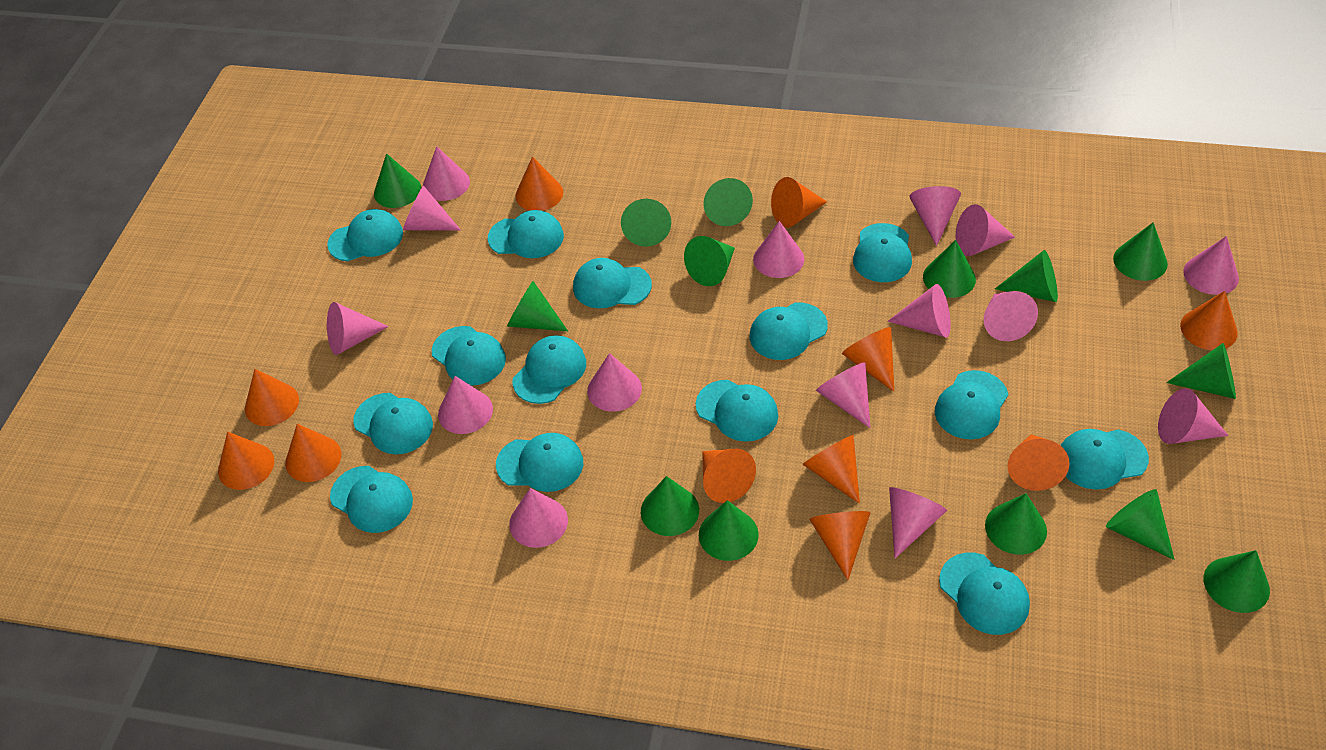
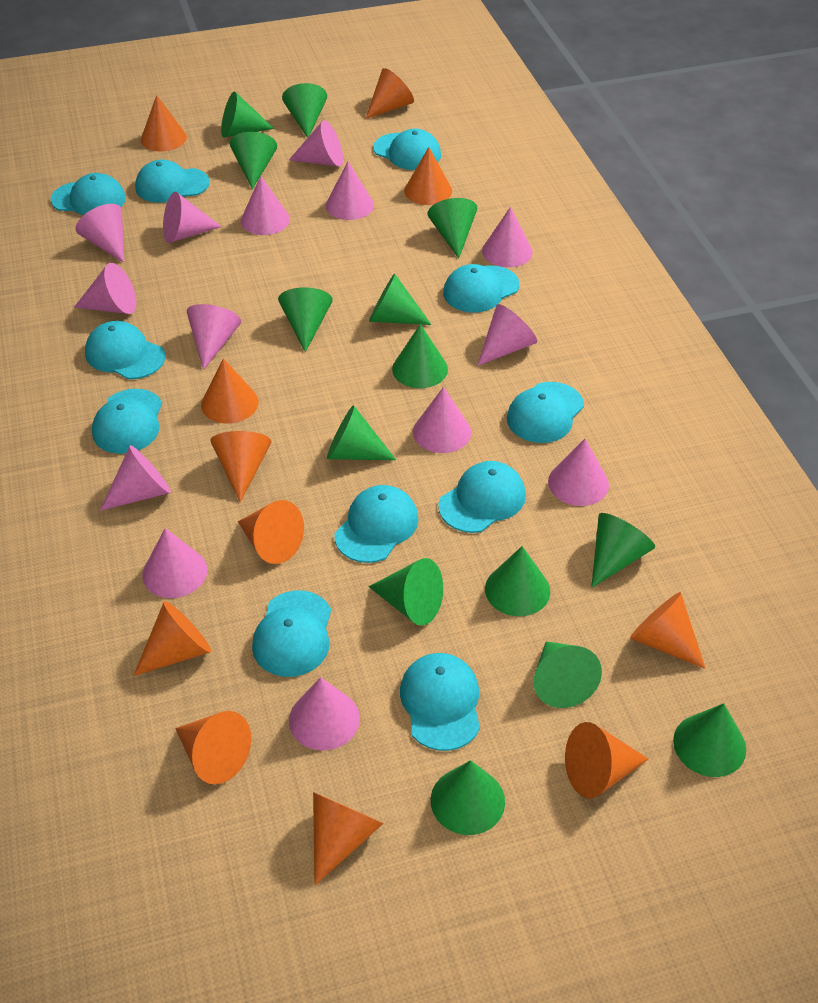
pink cone: 15 -> 14
turquoise cap: 14 -> 11

